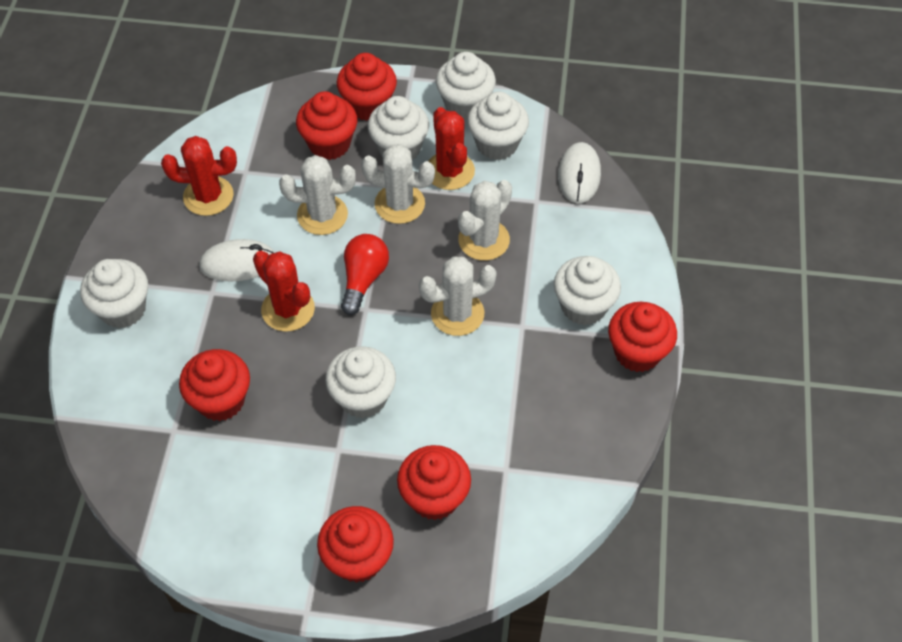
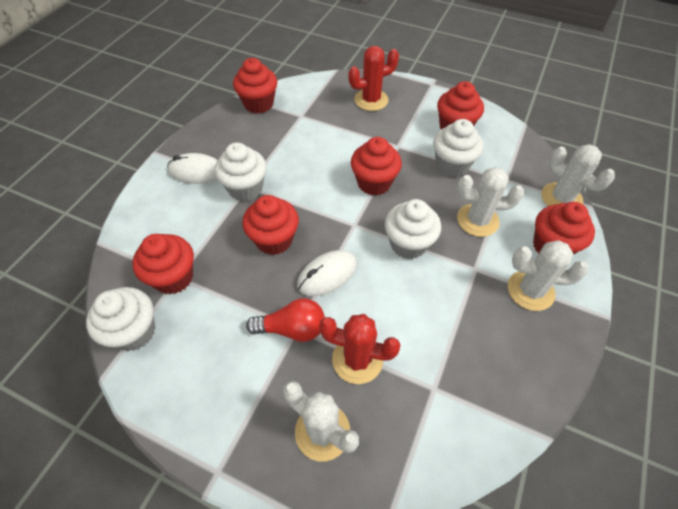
red cactus: 3 -> 2
white cupcake: 6 -> 4

